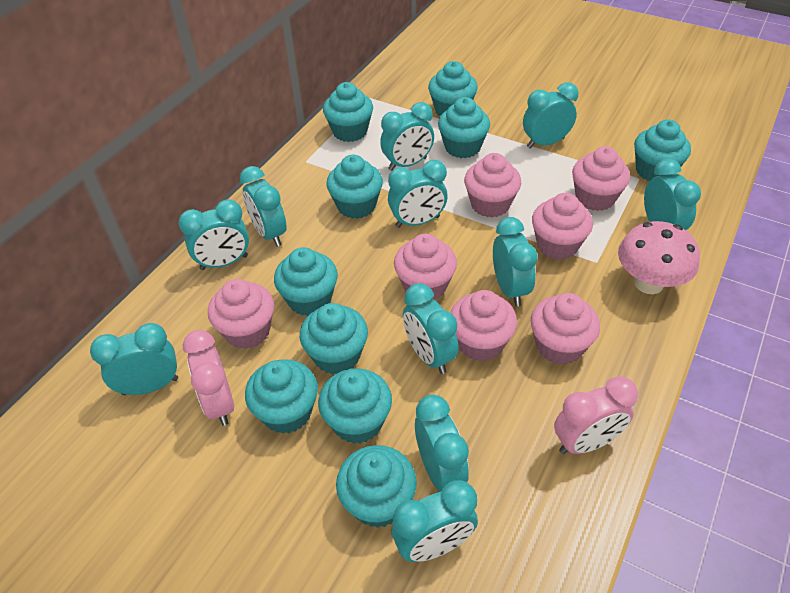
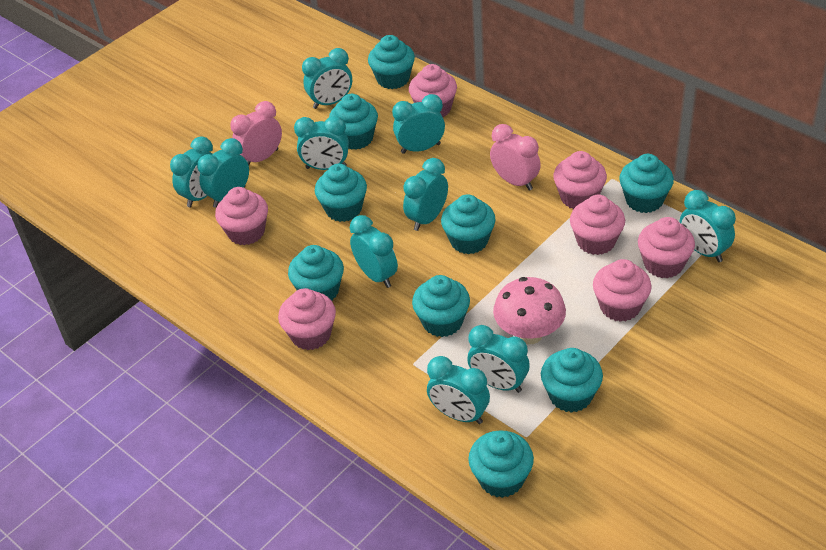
turquoise clock: 11 -> 10
turquoise cupcake: 10 -> 9

